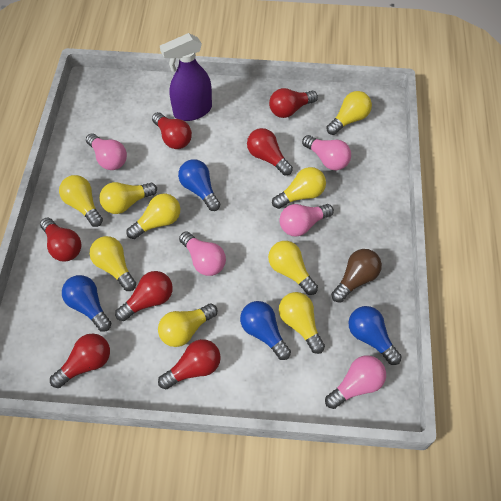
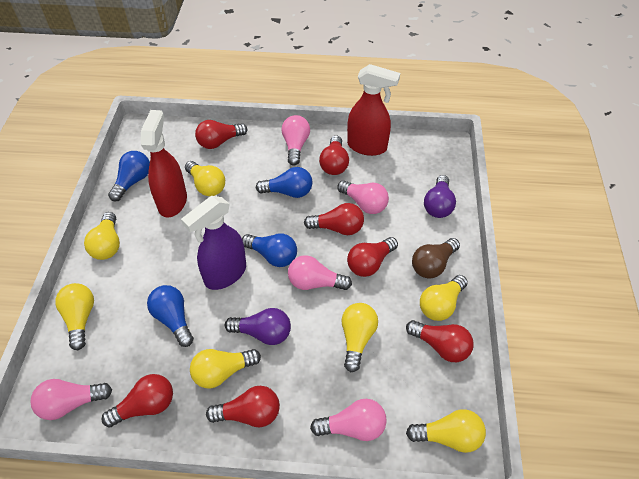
purple light bulb: 0 -> 2
red spray bottle: 0 -> 2
yellow light bulb: 9 -> 7

